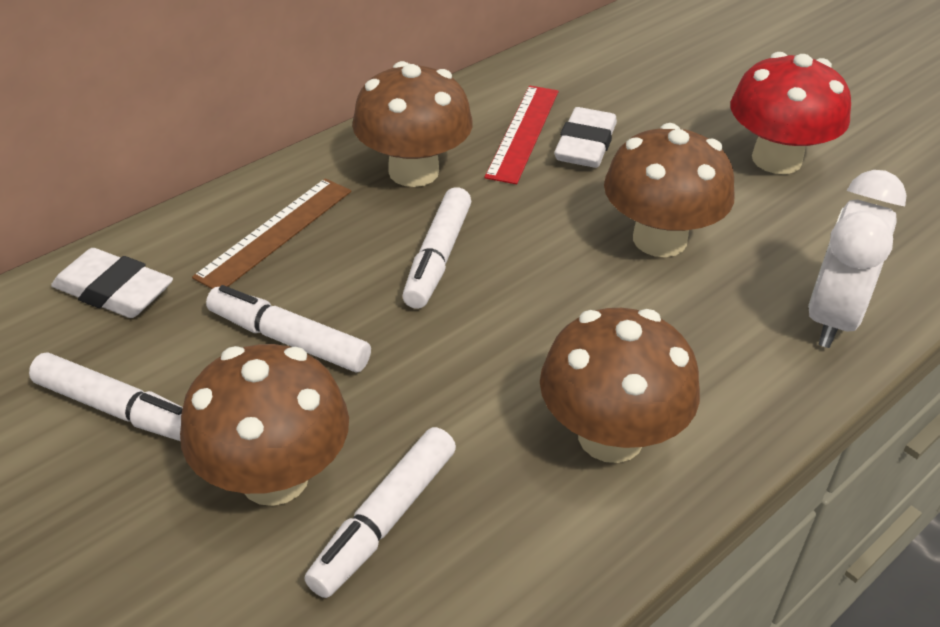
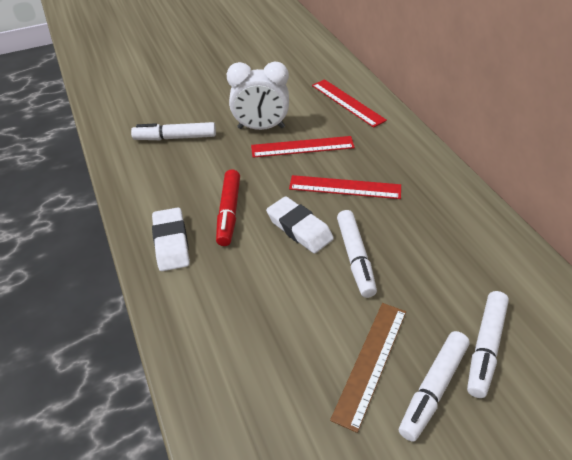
brown mushroom: 4 -> 0
red marker: 0 -> 1
red mushroom: 1 -> 0
red ruler: 1 -> 3

